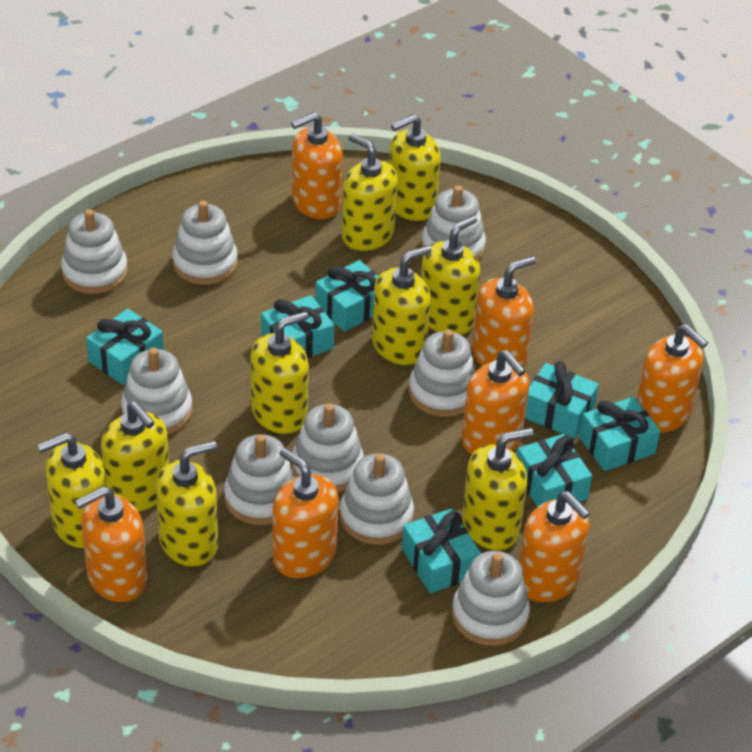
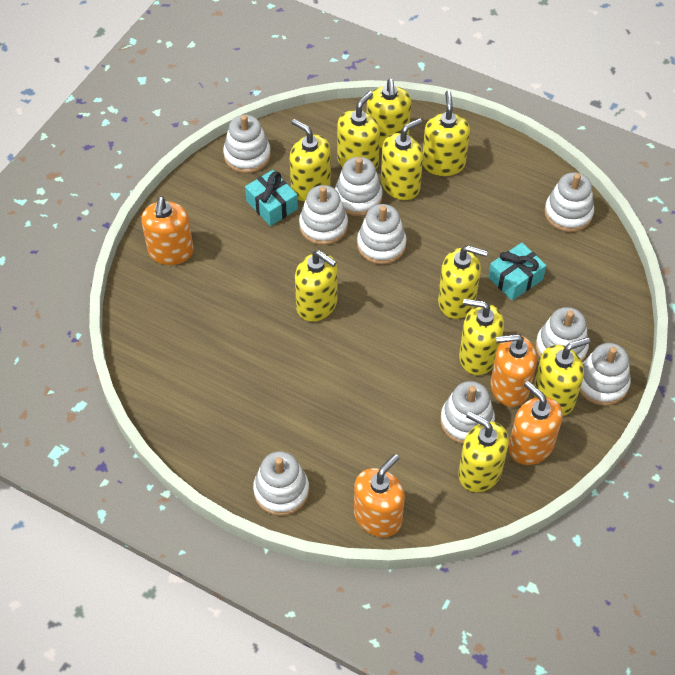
orange soap dispenser: 7 -> 4
turquoise gift: 7 -> 2
yellow soap dispenser: 9 -> 10

